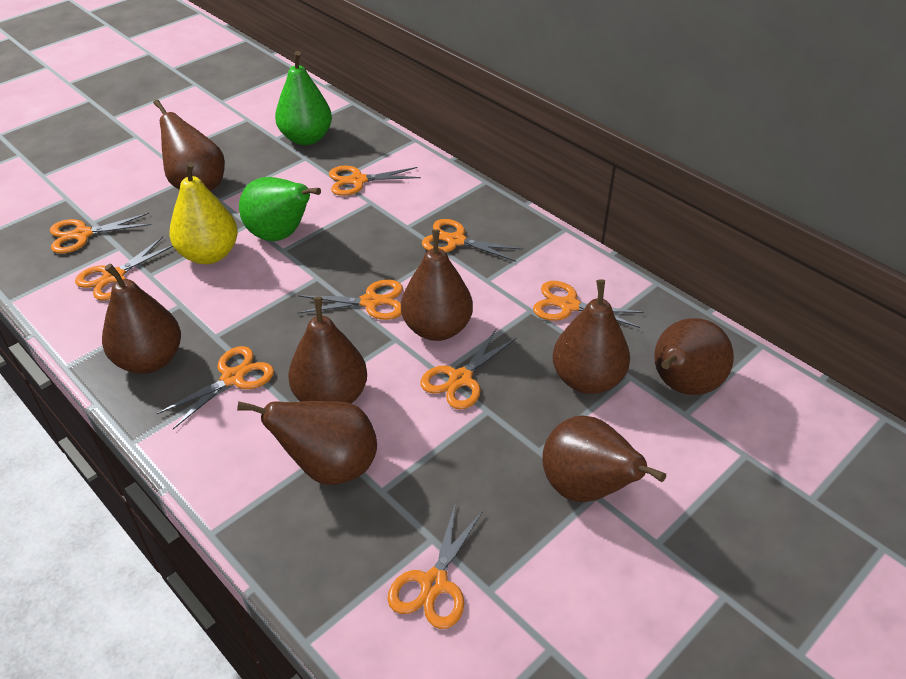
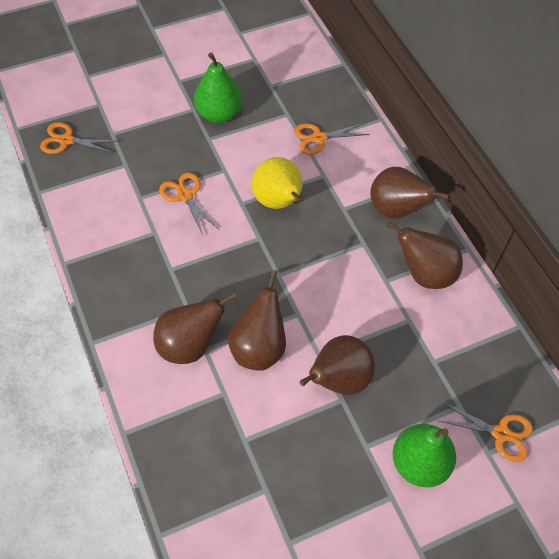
brown pear: 8 -> 5
orange scissors: 9 -> 4

